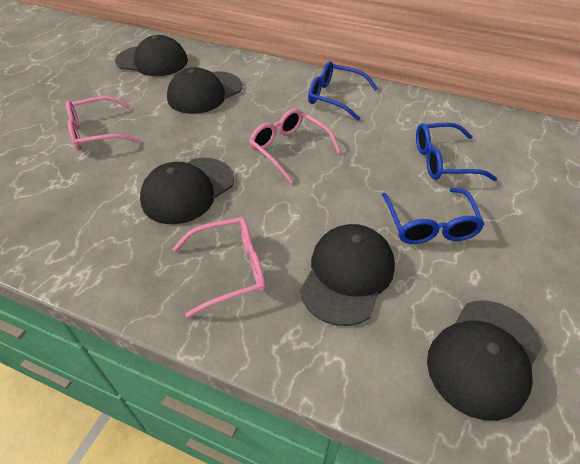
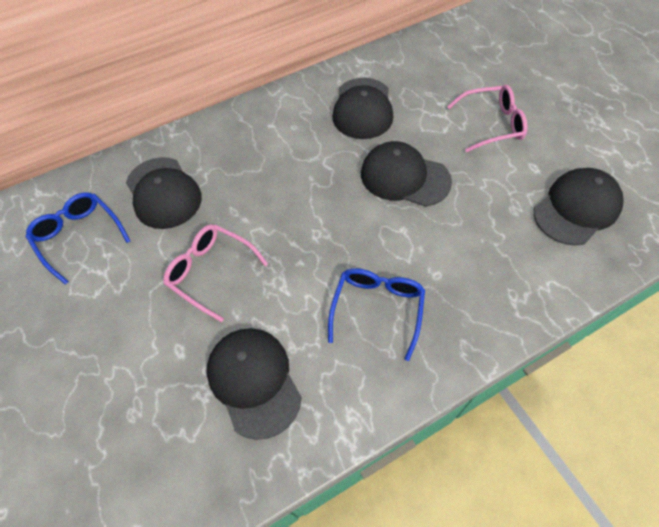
blue glasses: 3 -> 2
pink glasses: 3 -> 2

